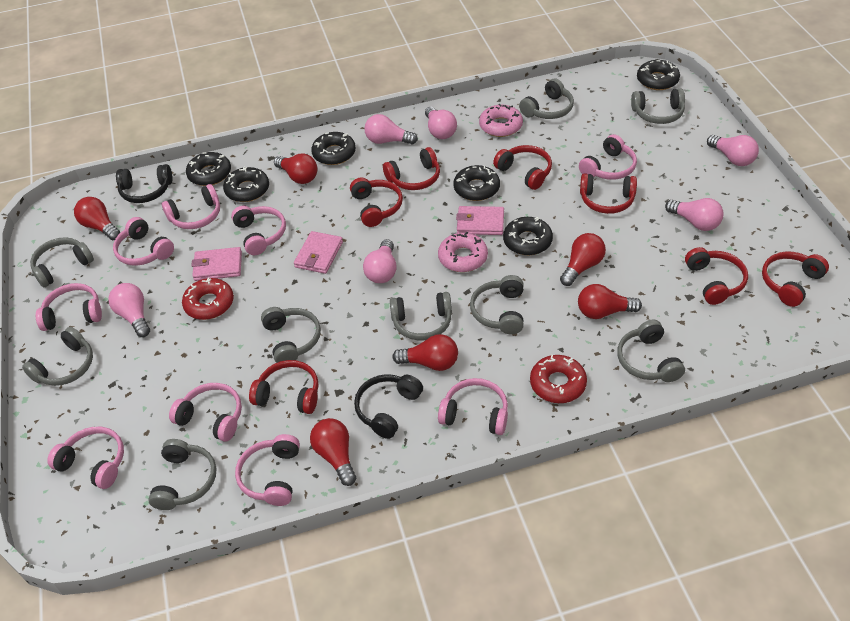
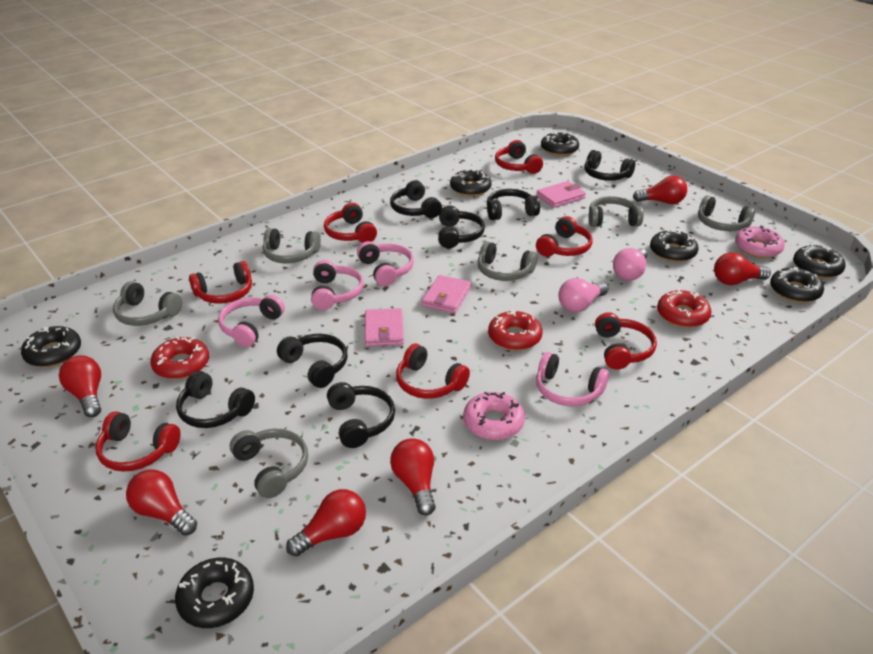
black donut: 6 -> 7
black headphones: 2 -> 7
grey headphones: 9 -> 6
pink headphones: 9 -> 4
pink light bulb: 6 -> 2
red donut: 2 -> 3

